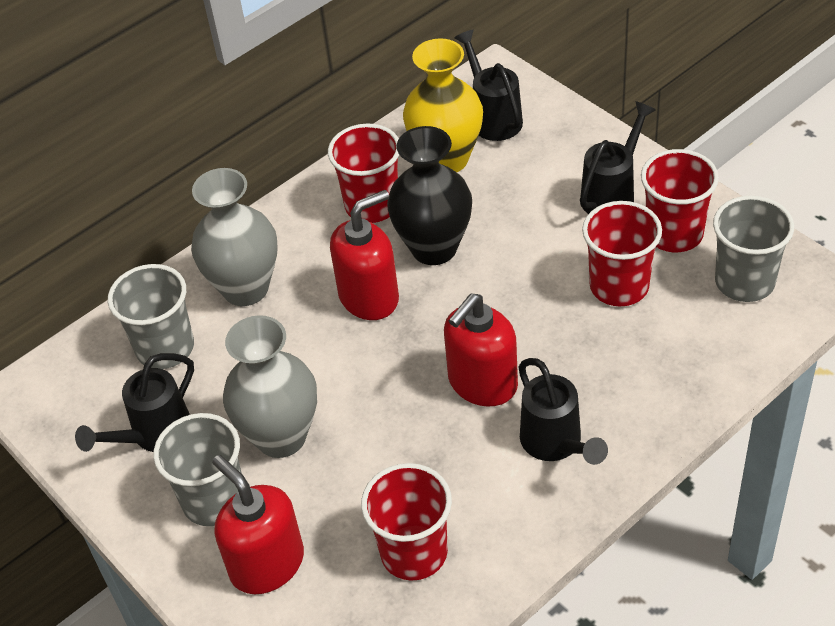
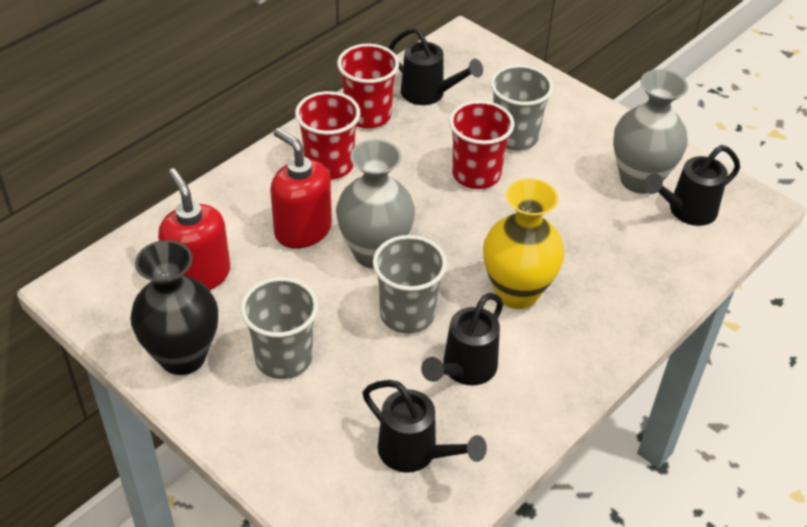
red cup: 4 -> 3
red soap dispenser: 3 -> 2

